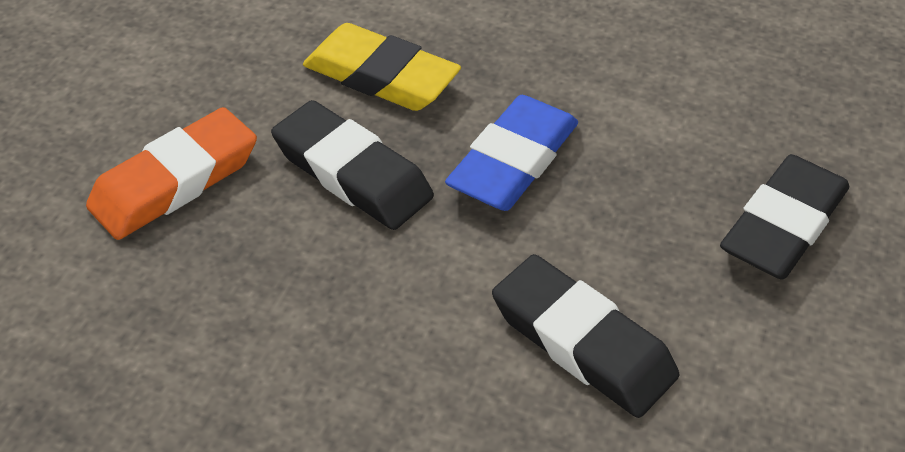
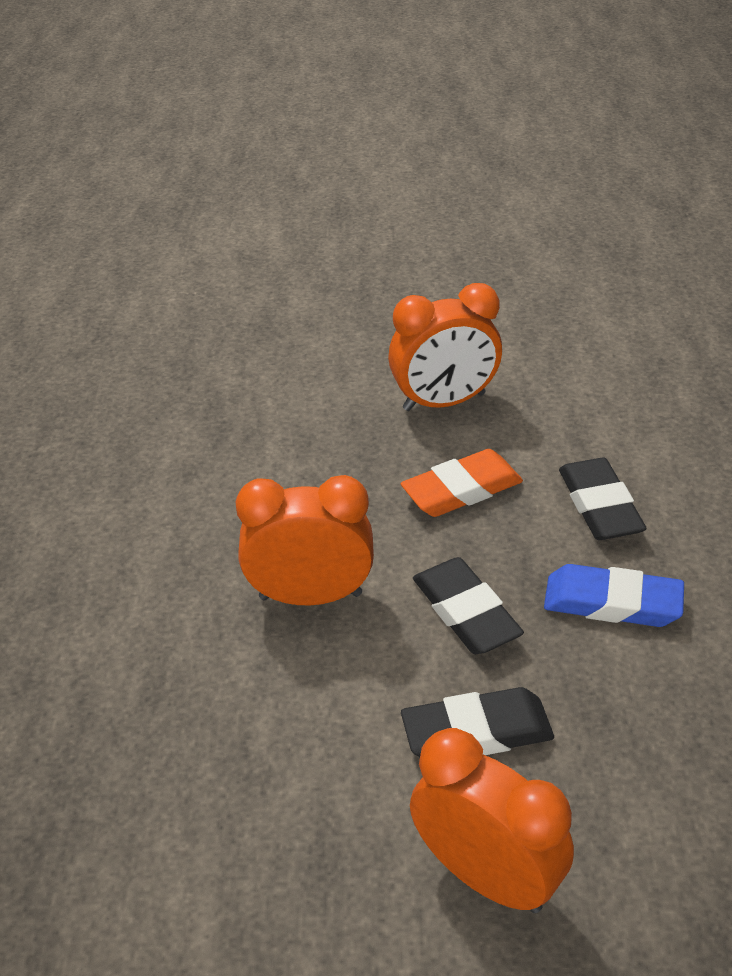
orange clock: 0 -> 3
yellow eraser: 1 -> 0

